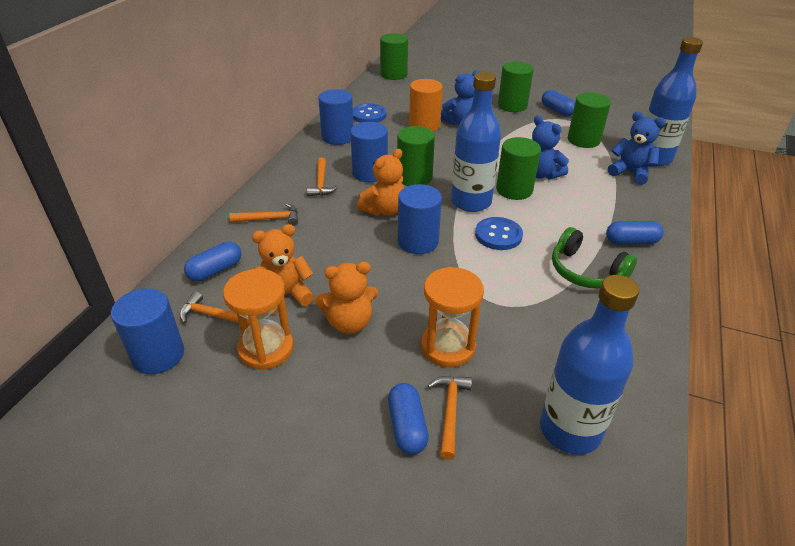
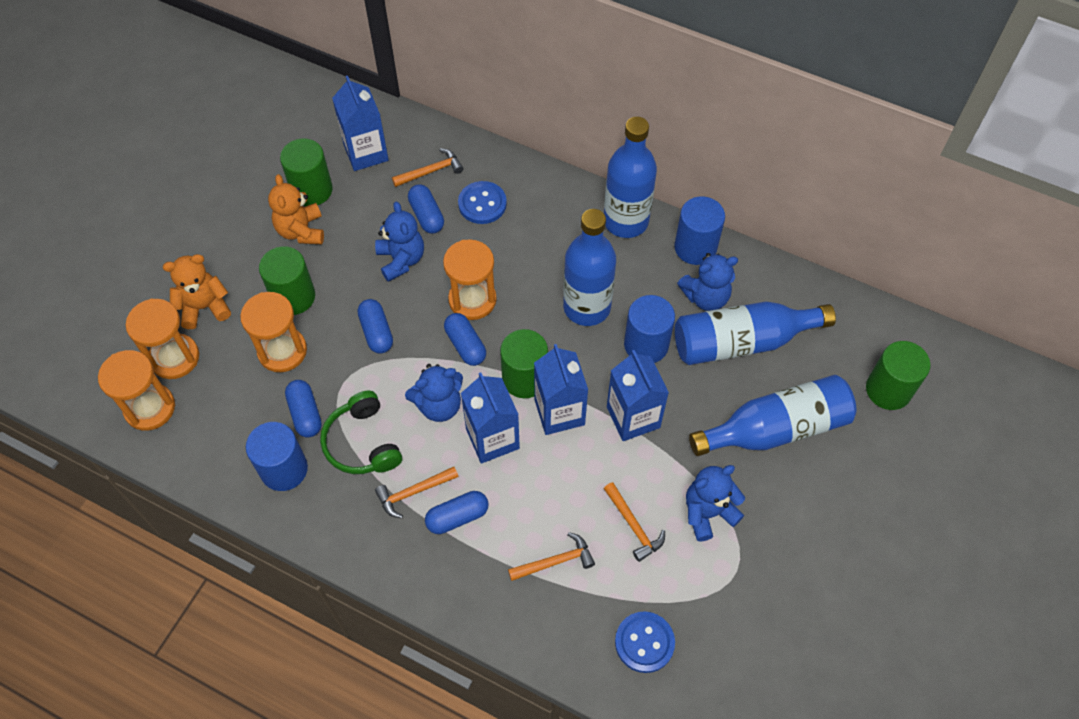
blue bottle: 3 -> 4
blue capsule: 4 -> 5
blue carton: 0 -> 4
blue cylinder: 4 -> 3
blue teddy bear: 3 -> 4
green cylinder: 5 -> 4
orange cylinder: 1 -> 0
orange hourglass: 2 -> 4
orange teddy bear: 3 -> 2

